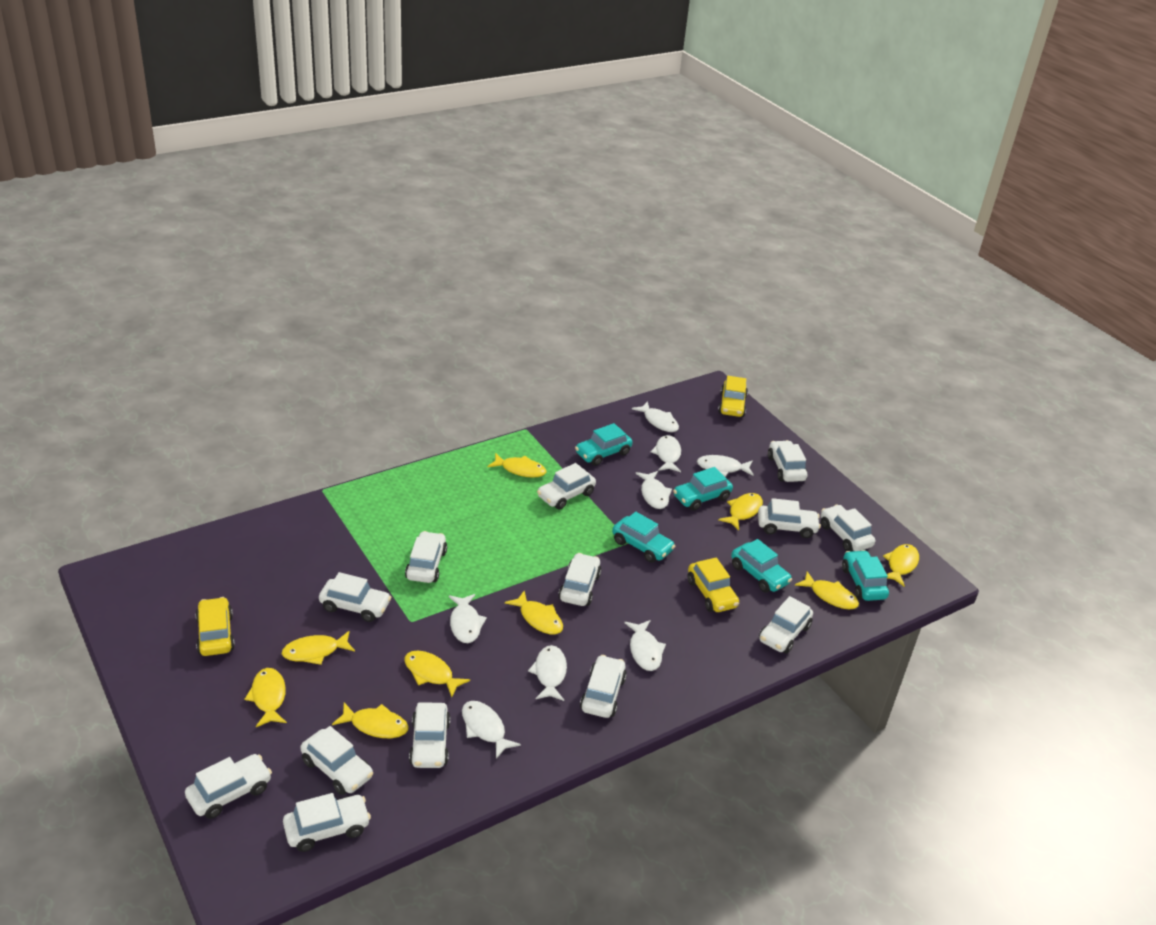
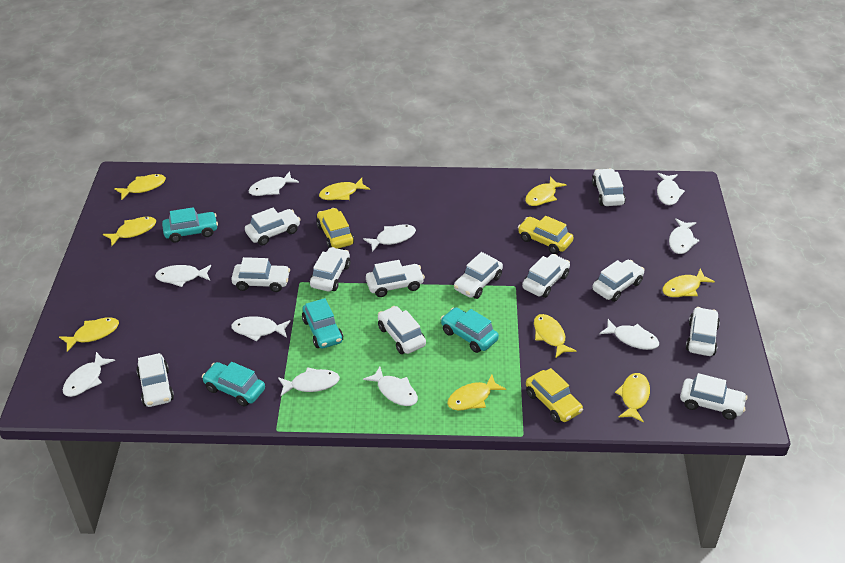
turquoise car: 5 -> 4
white car: 13 -> 12
white fish: 8 -> 10

